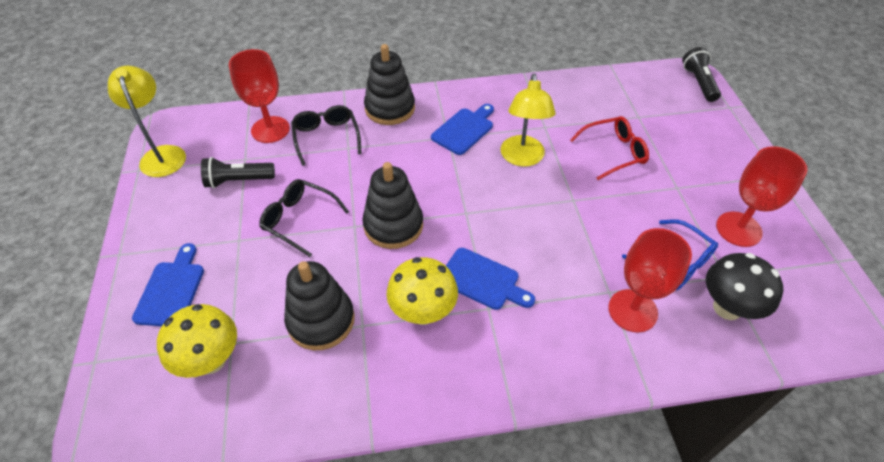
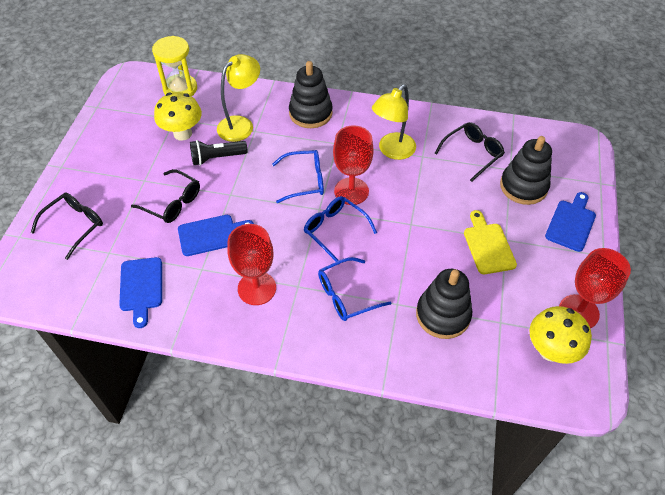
black flashlight: 2 -> 1
black glasses: 2 -> 3
black mushroom: 1 -> 0
blue glasses: 1 -> 3
red glasses: 1 -> 0
yellow cutting board: 0 -> 1
yellow hourglass: 0 -> 1

